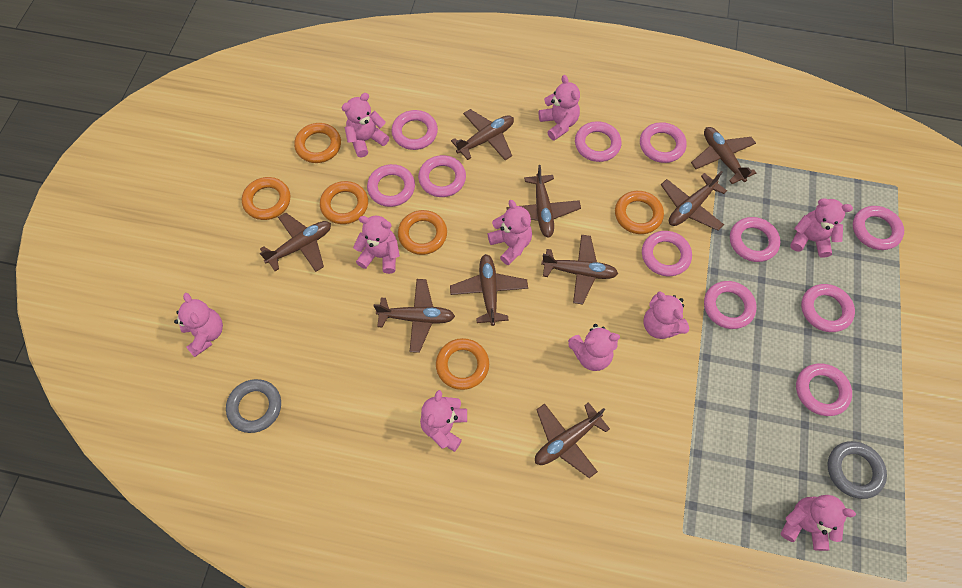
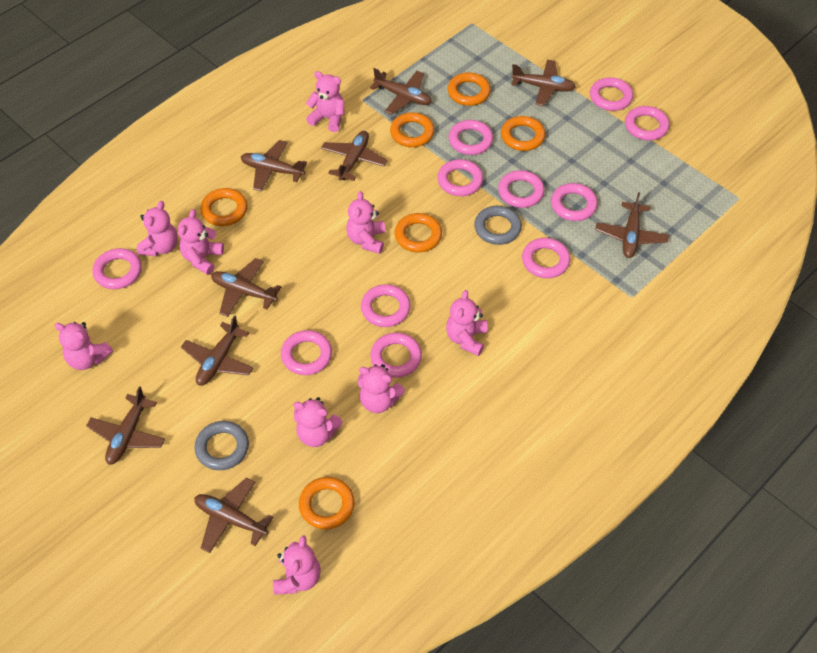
pink teddy bear: 10 -> 9

